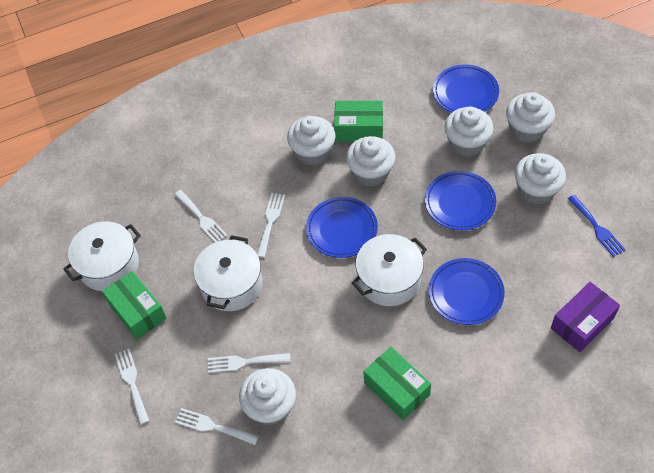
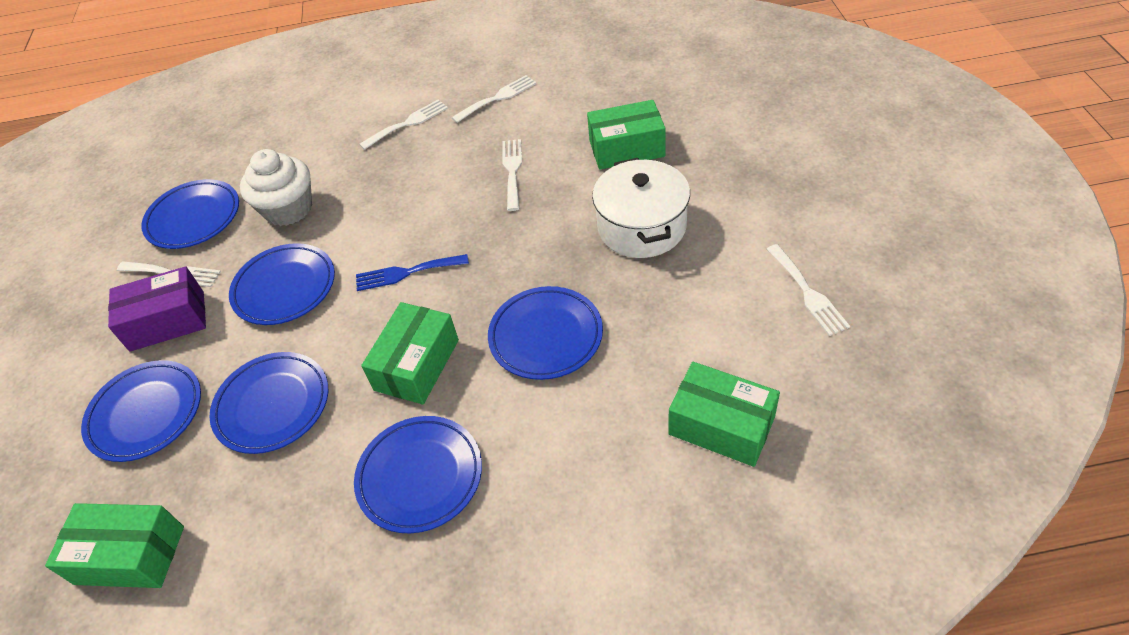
blue plate: 4 -> 6
green box: 3 -> 4
white cupcake: 6 -> 1
white pot: 3 -> 1

